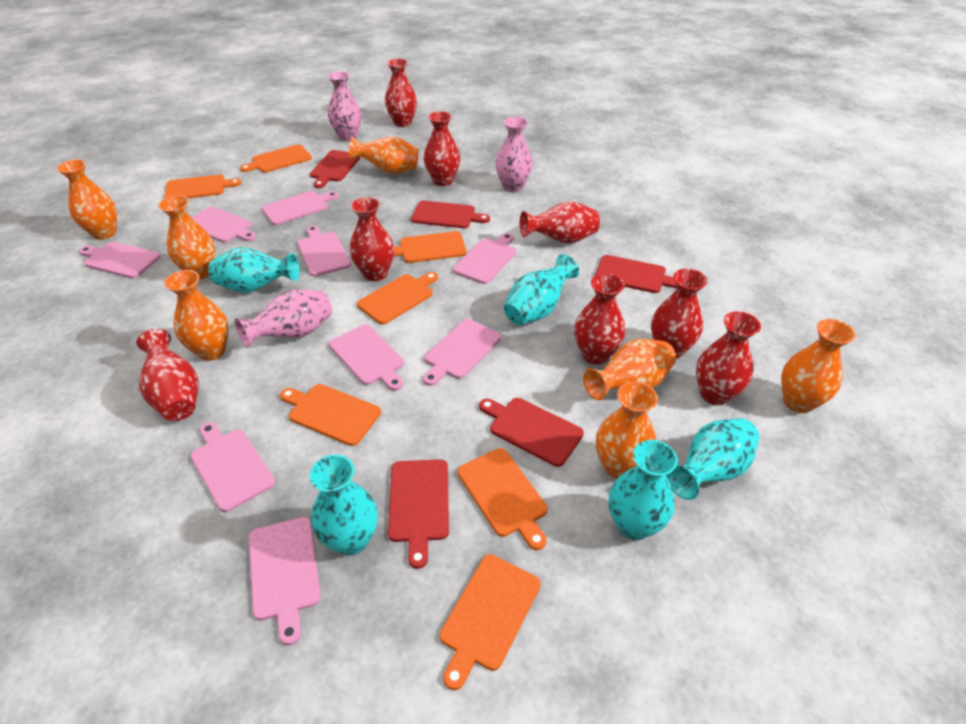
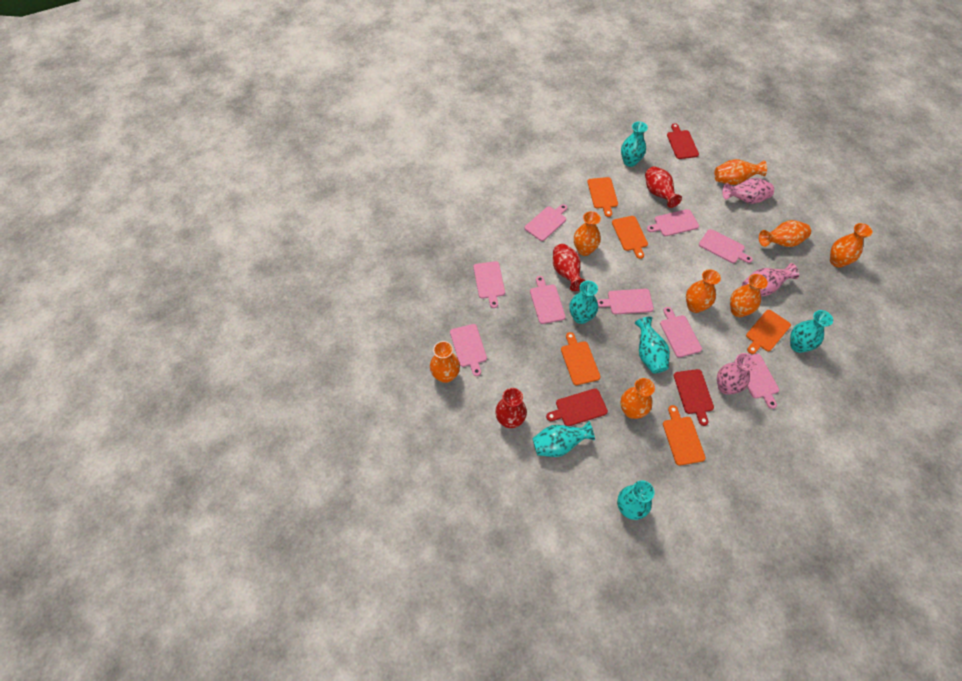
orange cutting board: 7 -> 5
orange vase: 7 -> 8
red cutting board: 5 -> 3
red vase: 8 -> 3
turquoise vase: 5 -> 6

